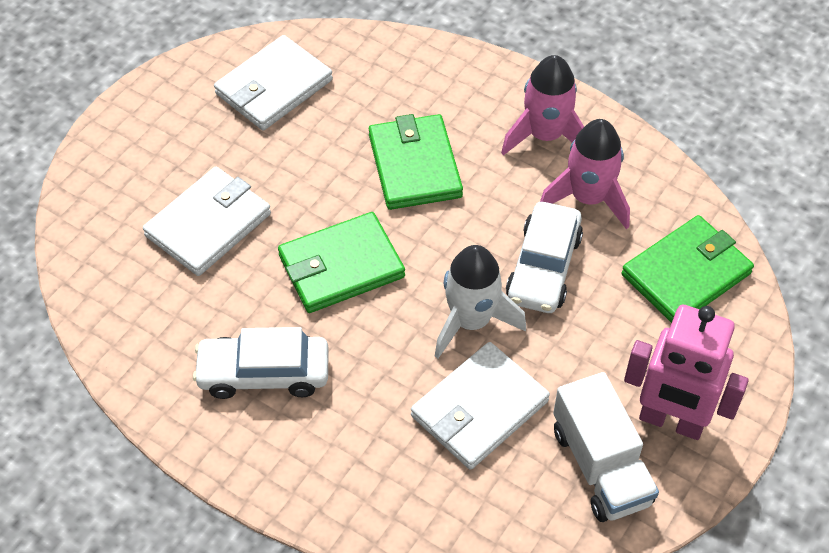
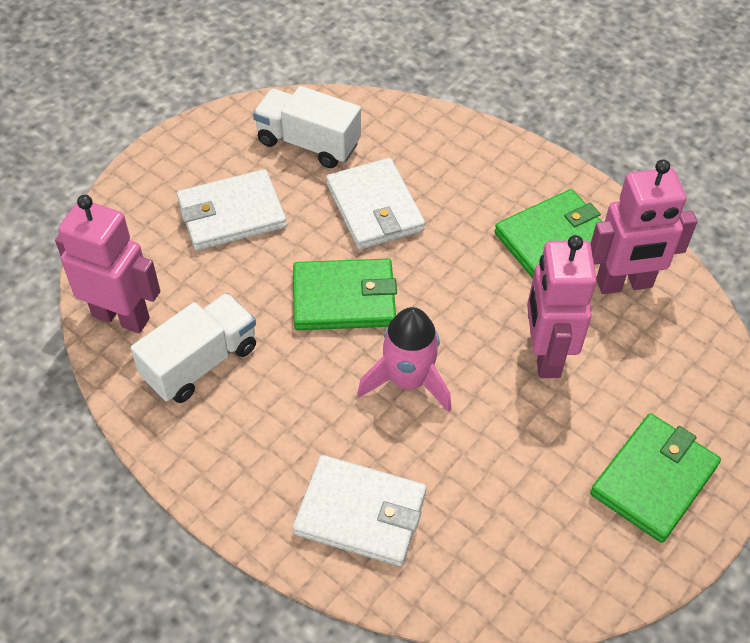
pink robot: 1 -> 3
pink rocket: 2 -> 1
white car: 2 -> 0
white rocket: 1 -> 0
white truck: 1 -> 2

